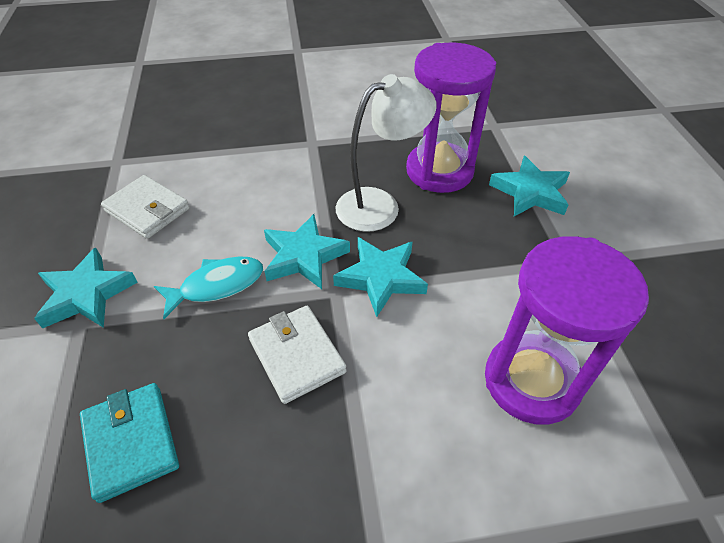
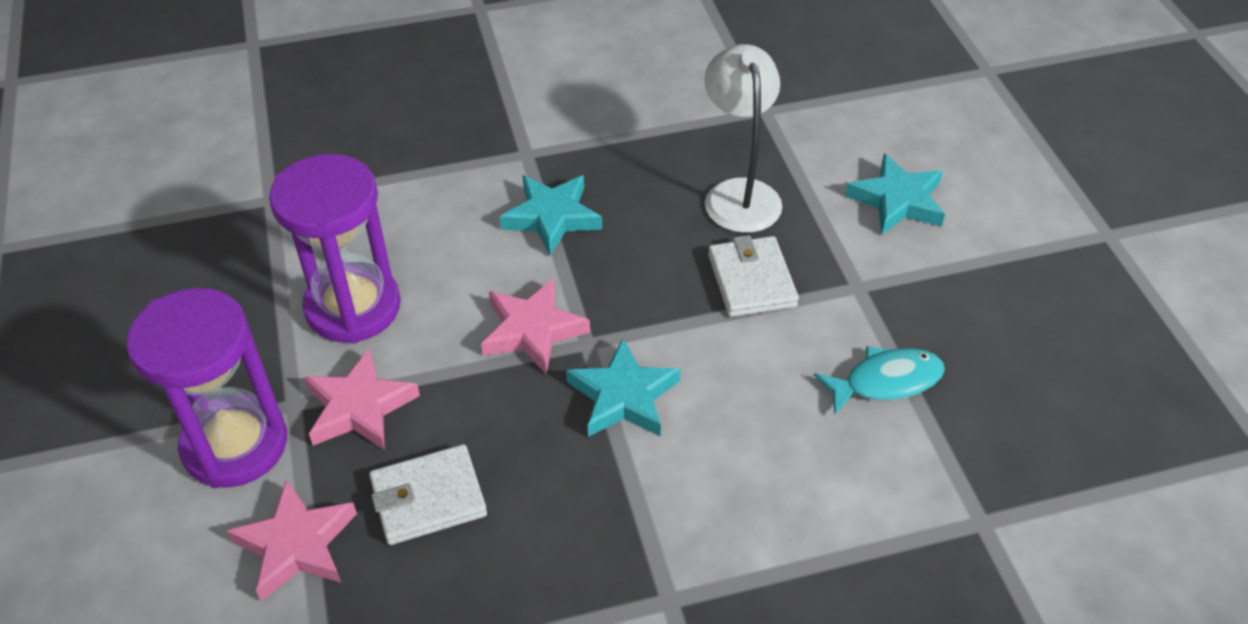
pink star: 0 -> 3
turquoise star: 4 -> 3
turquoise wallet: 1 -> 0

